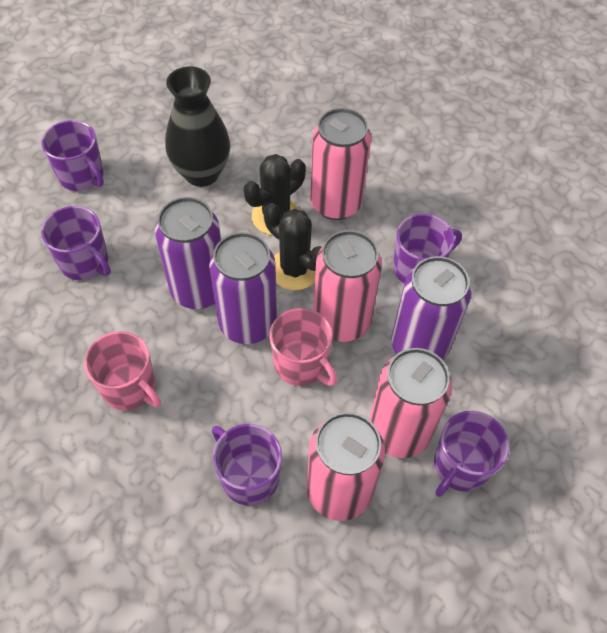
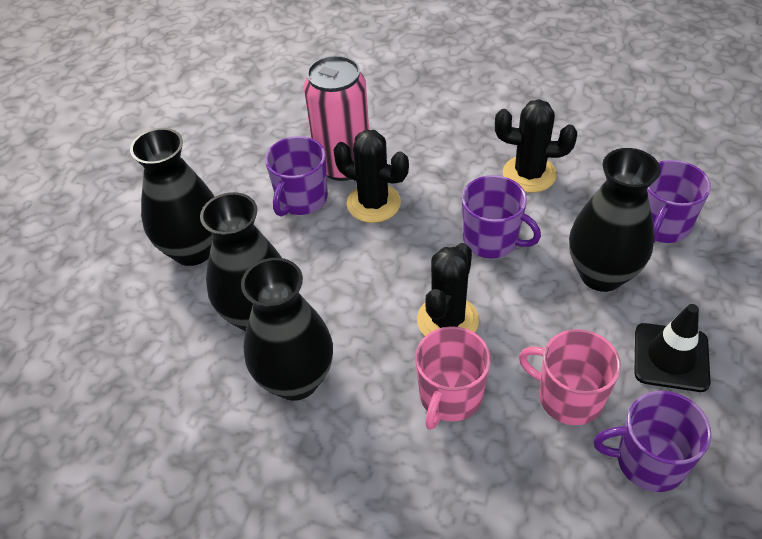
black cactus: 2 -> 3
black traffic cone: 0 -> 1
black vase: 1 -> 4
pink can: 4 -> 1
purple can: 3 -> 0
purple mug: 5 -> 4

